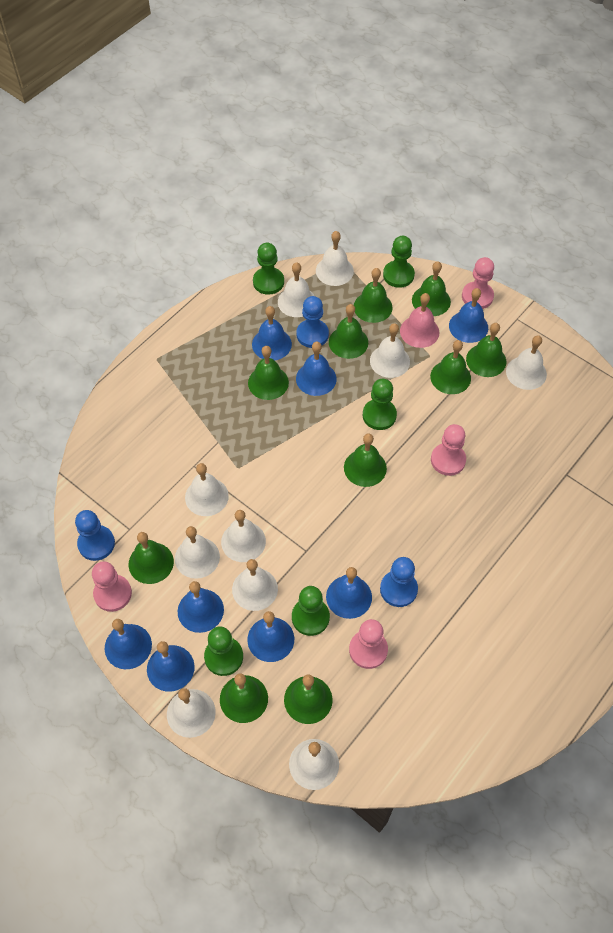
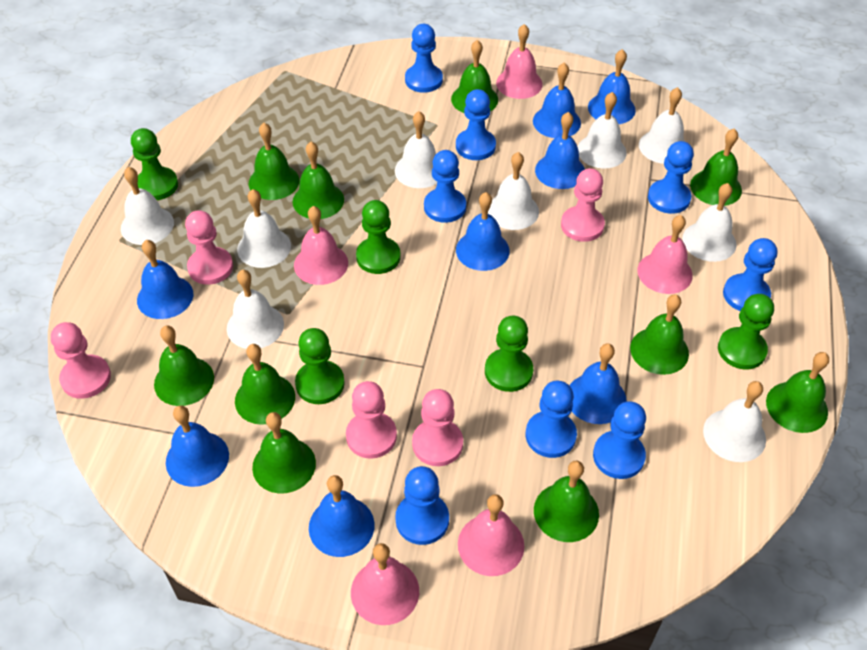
blue pawn: 3 -> 8
pink bell: 1 -> 5
pink pawn: 4 -> 5
white bell: 10 -> 9

